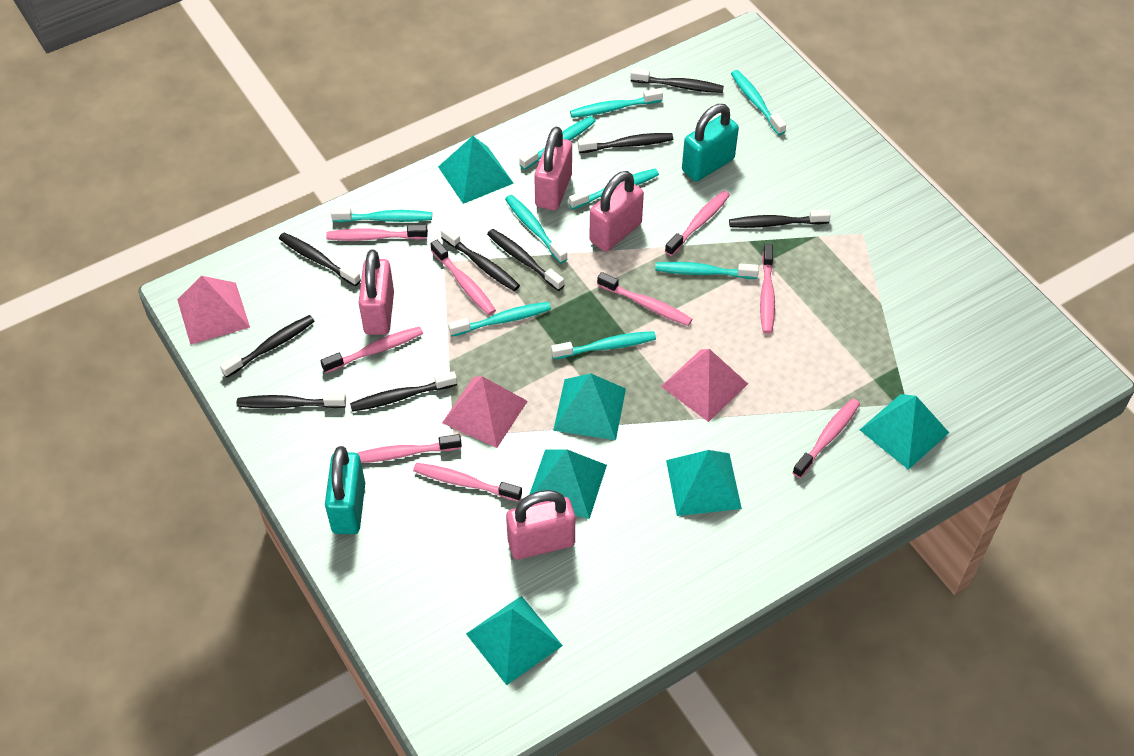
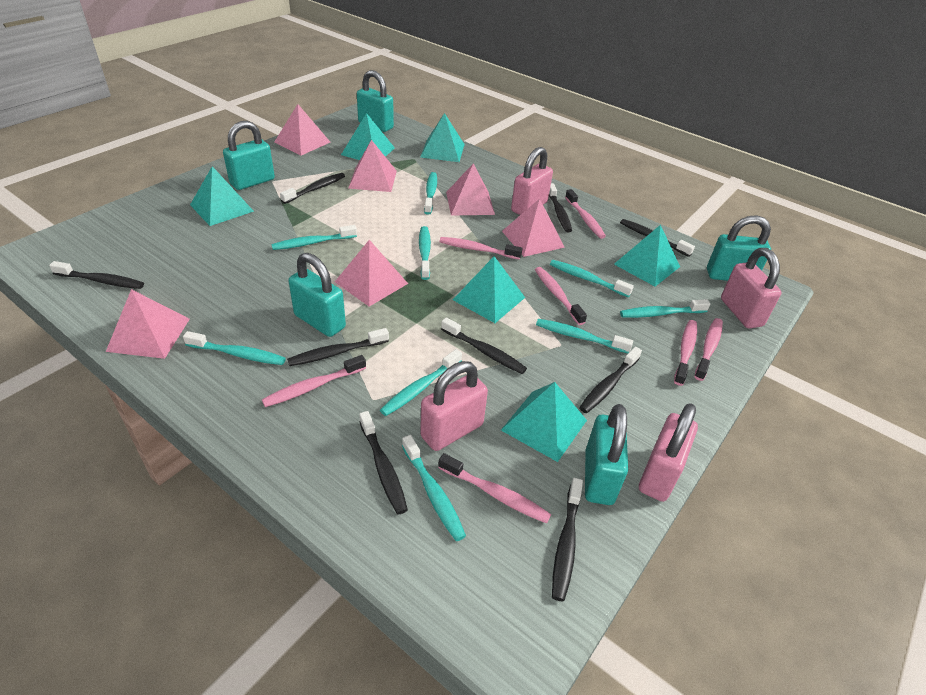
pink pyramid: 3 -> 6
pink toothbrush: 9 -> 7
turquoise padlock: 2 -> 5

